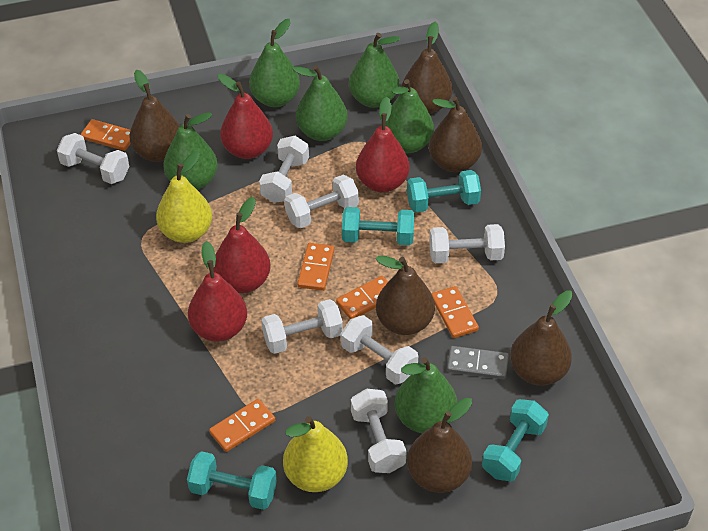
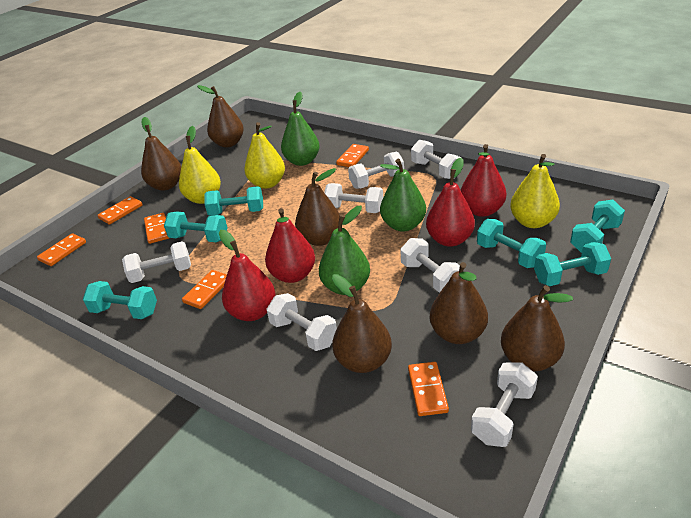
green pear: 6 -> 3
grey domino: 1 -> 0
orange domino: 5 -> 6
turquoise dumbbell: 4 -> 6
yellow pear: 2 -> 3

